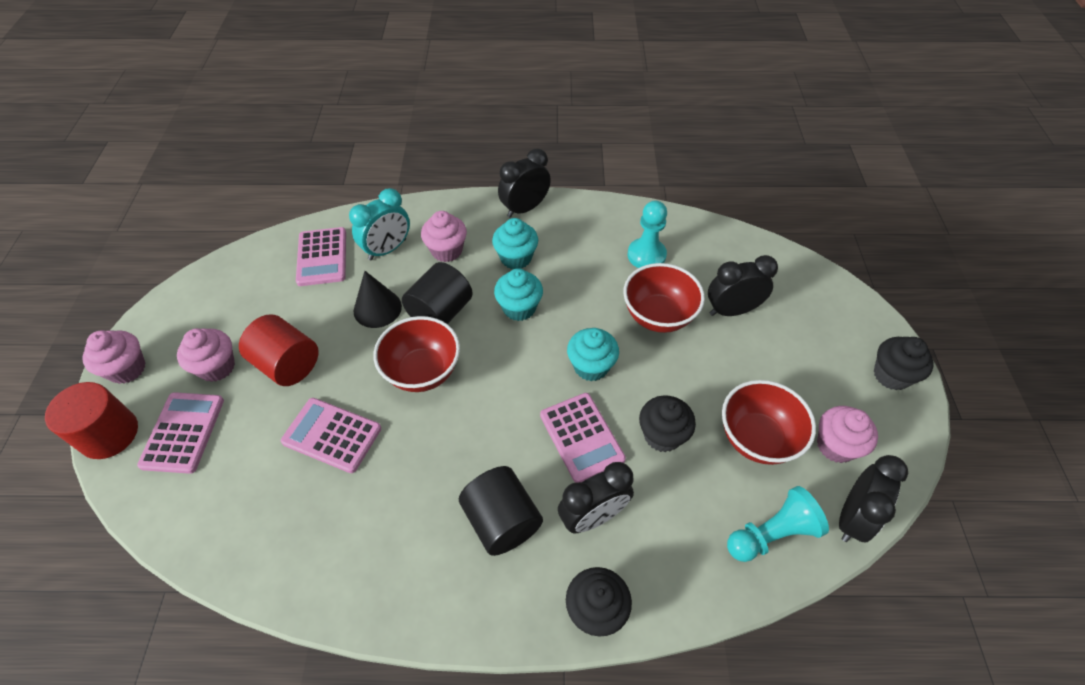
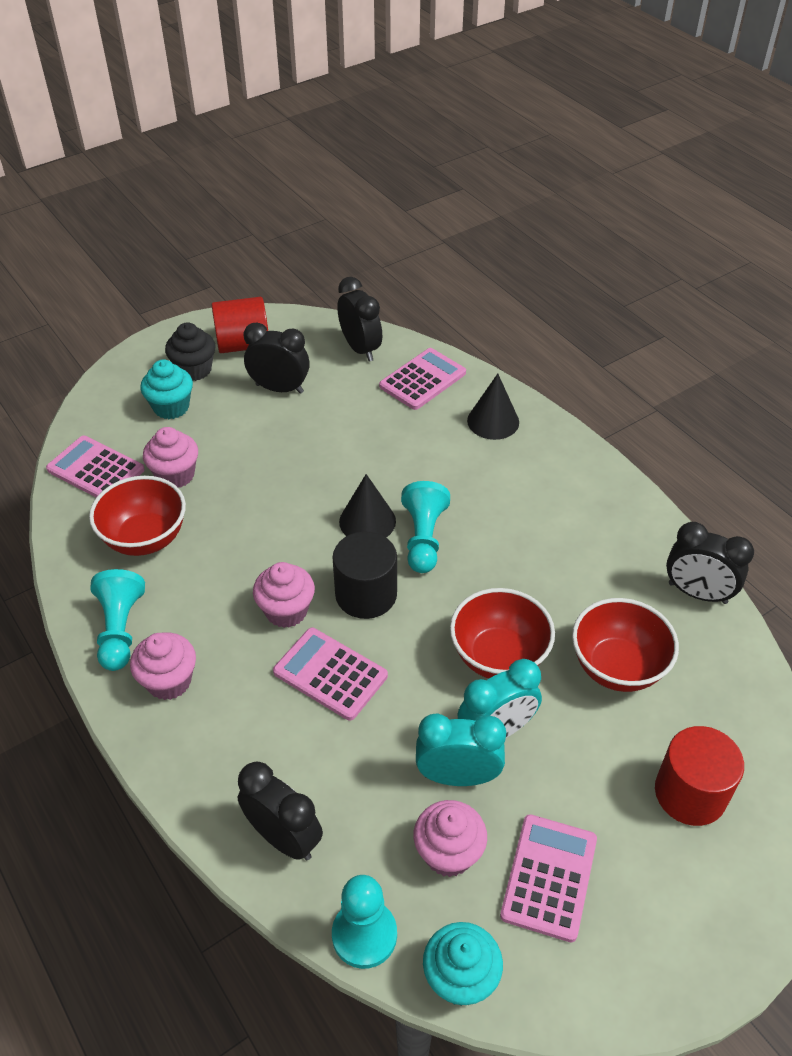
black cone: 1 -> 2
black cupcake: 3 -> 1
black cylinder: 2 -> 1
turquoise clock: 1 -> 2
turquoise cupcake: 3 -> 2
turquoise pawn: 2 -> 3

